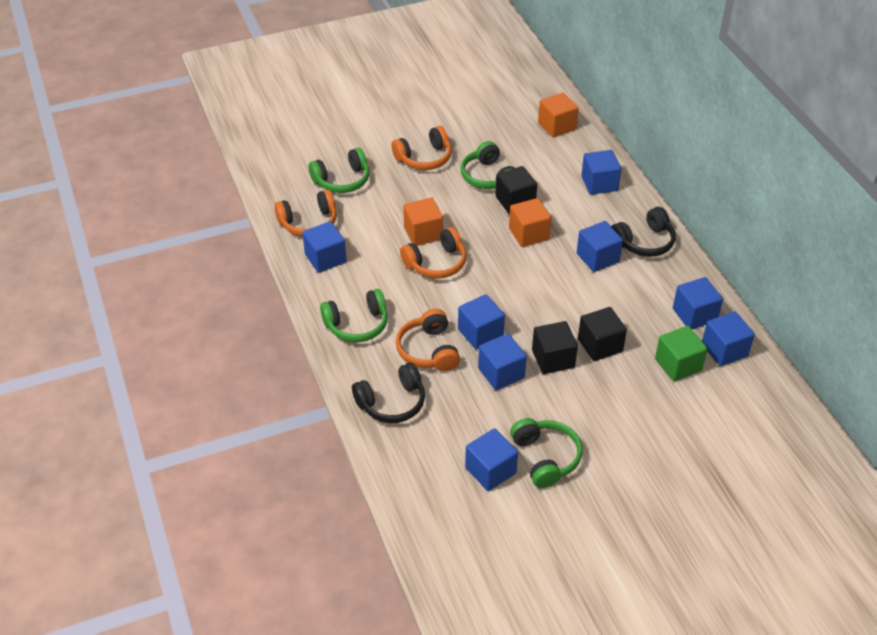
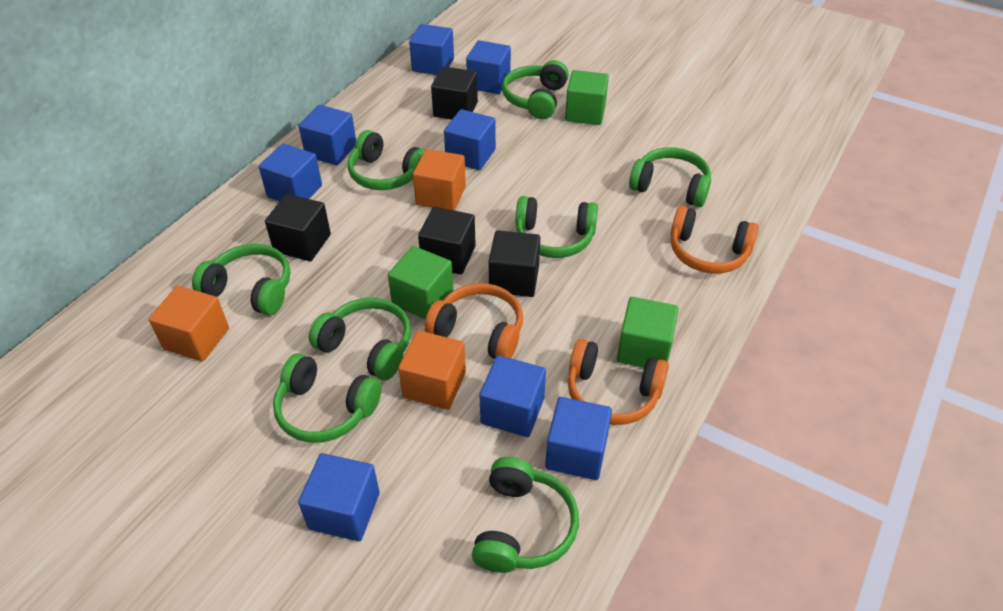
black cube: 3 -> 4
black headphones: 2 -> 0
green cube: 1 -> 3
green headphones: 4 -> 8
orange headphones: 4 -> 3

